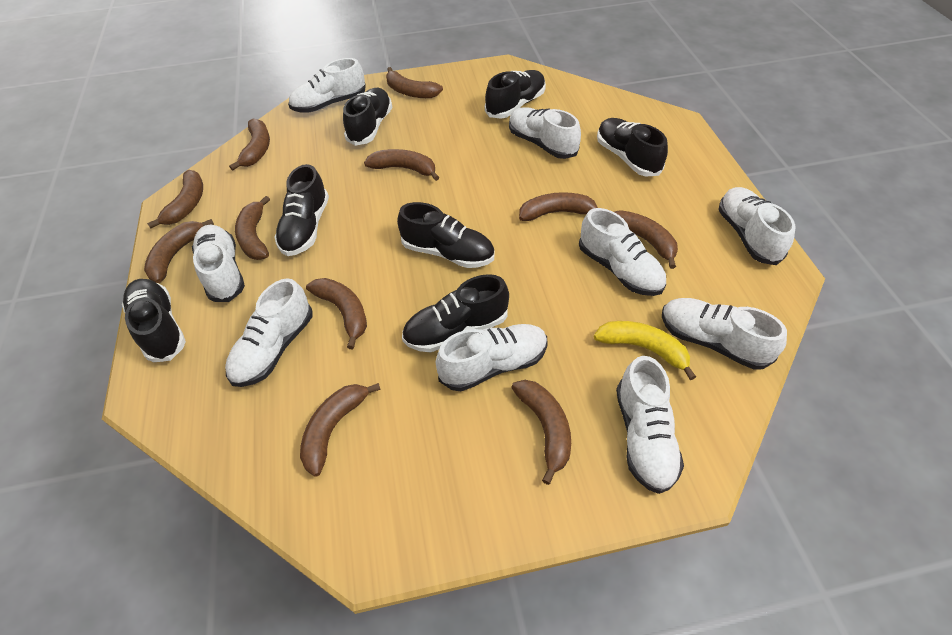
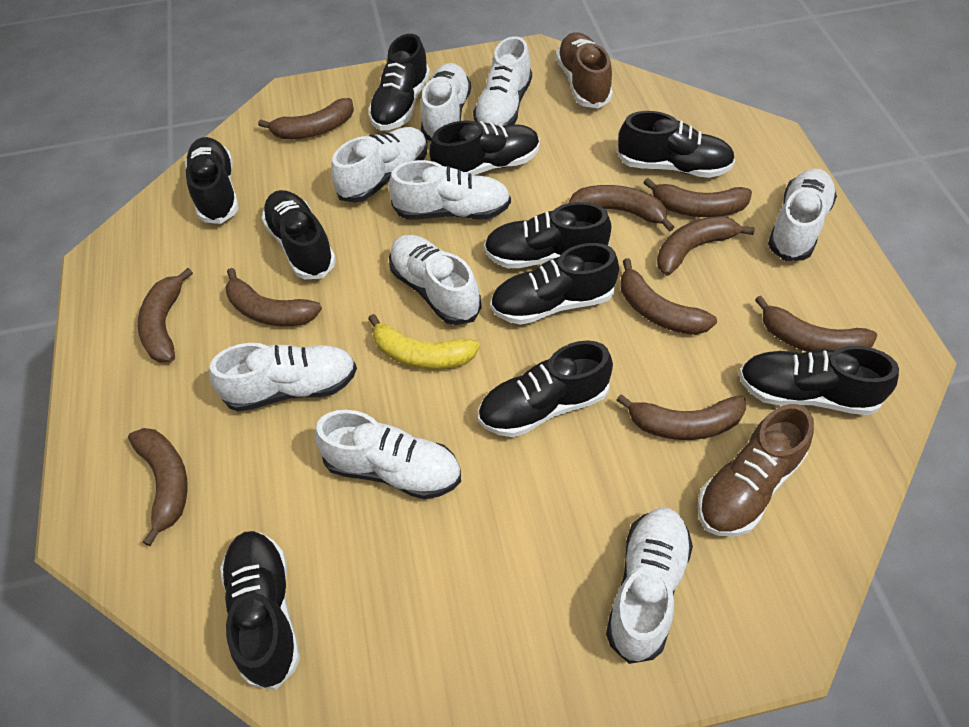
black shoe: 7 -> 10
brown banana: 11 -> 10
brown shoe: 0 -> 2

